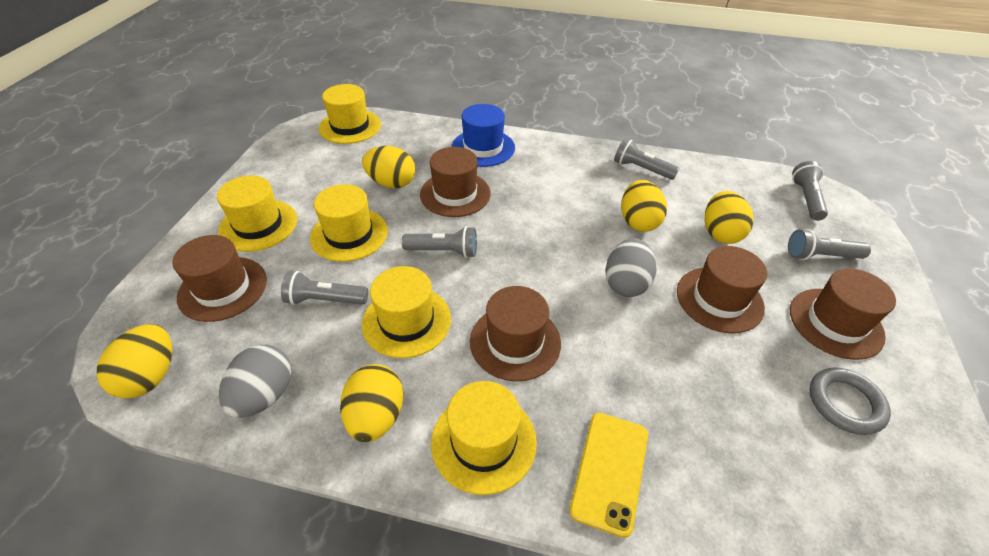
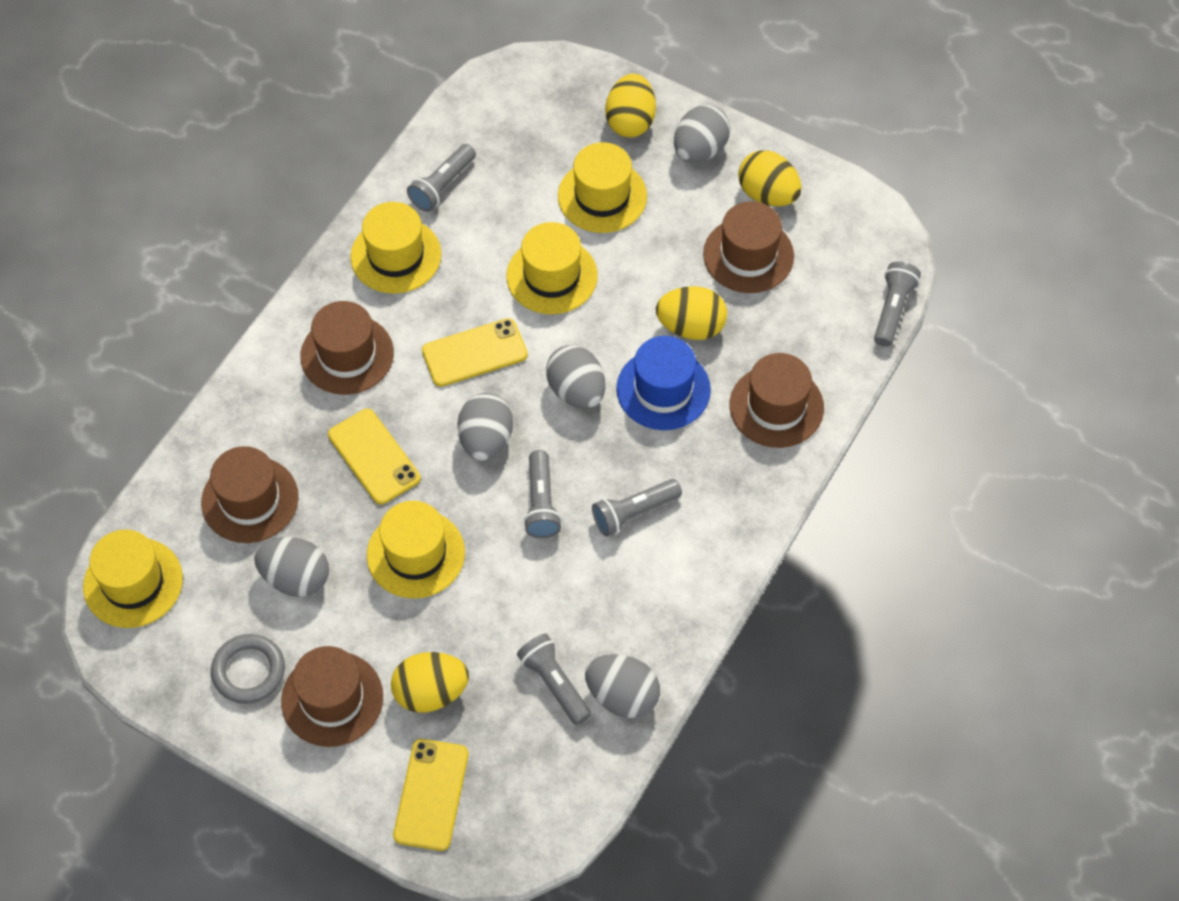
grey egg: 2 -> 5
yellow egg: 5 -> 4
yellow phone: 1 -> 3

